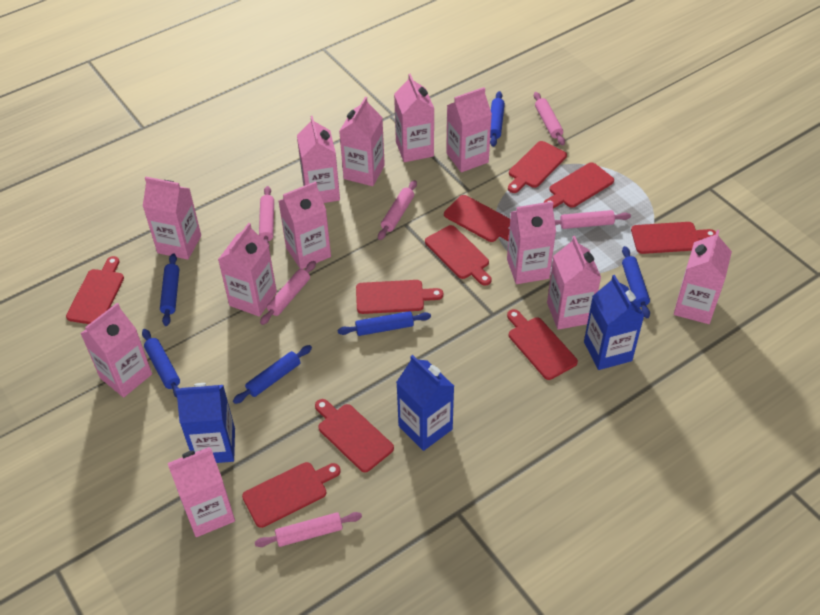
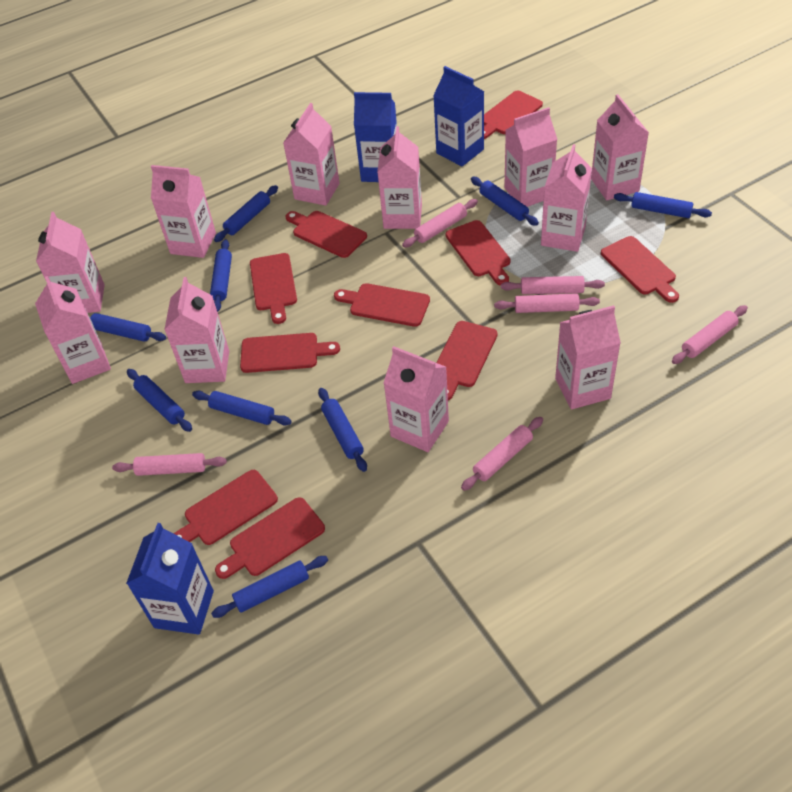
blue rolling pin: 6 -> 9
pink carton: 12 -> 11

